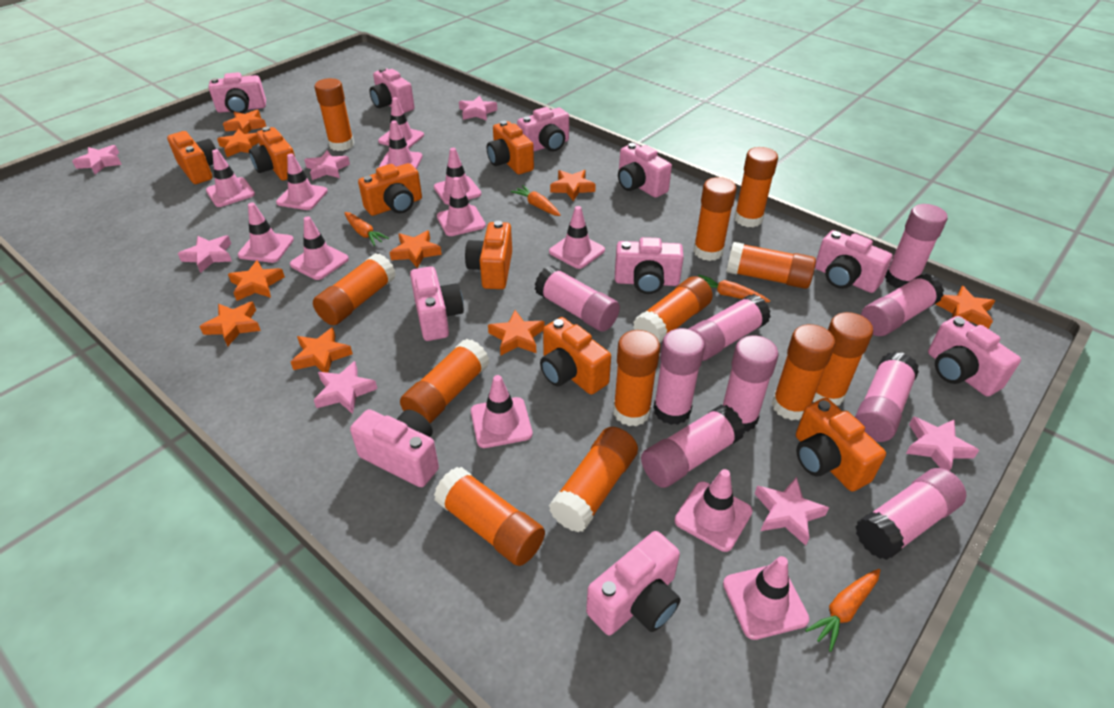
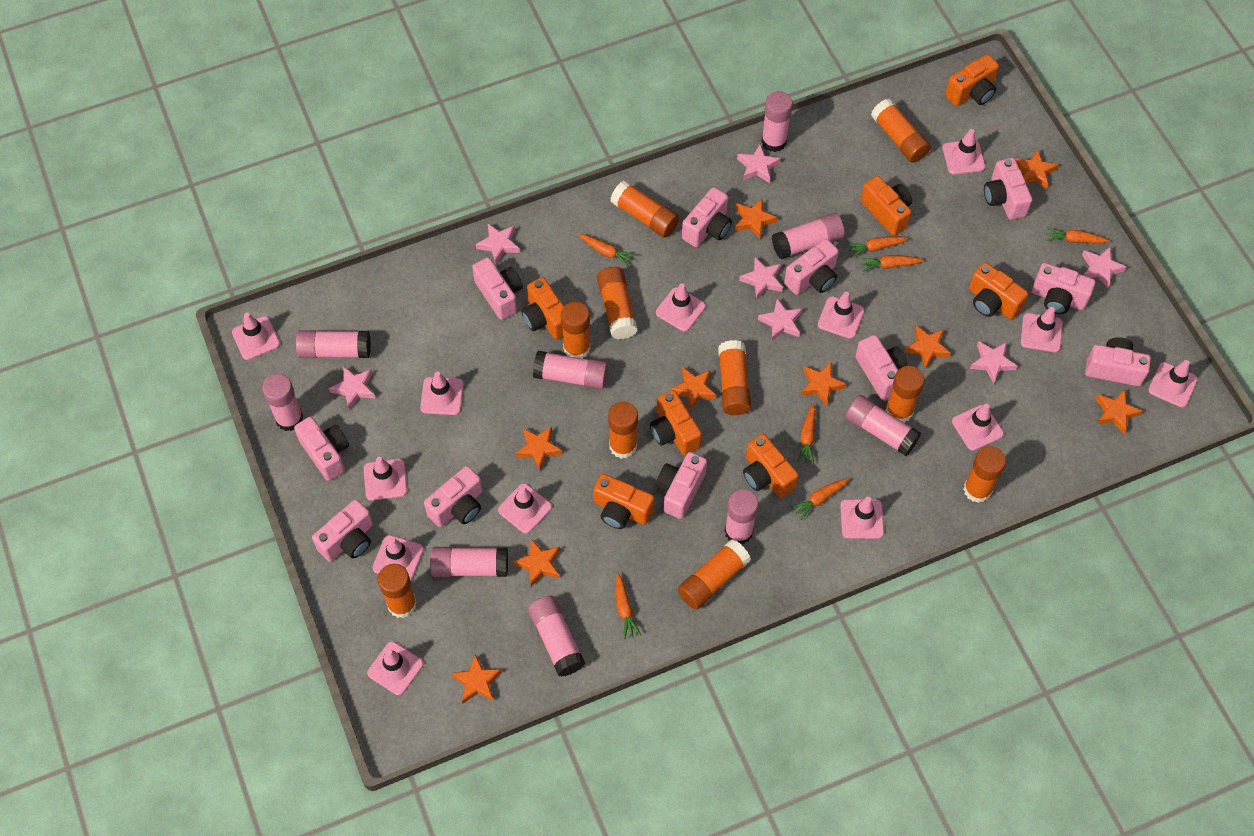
orange carrot: 4 -> 7
orange glue stick: 12 -> 10
pink camera: 10 -> 11
pink traffic cone: 12 -> 13

